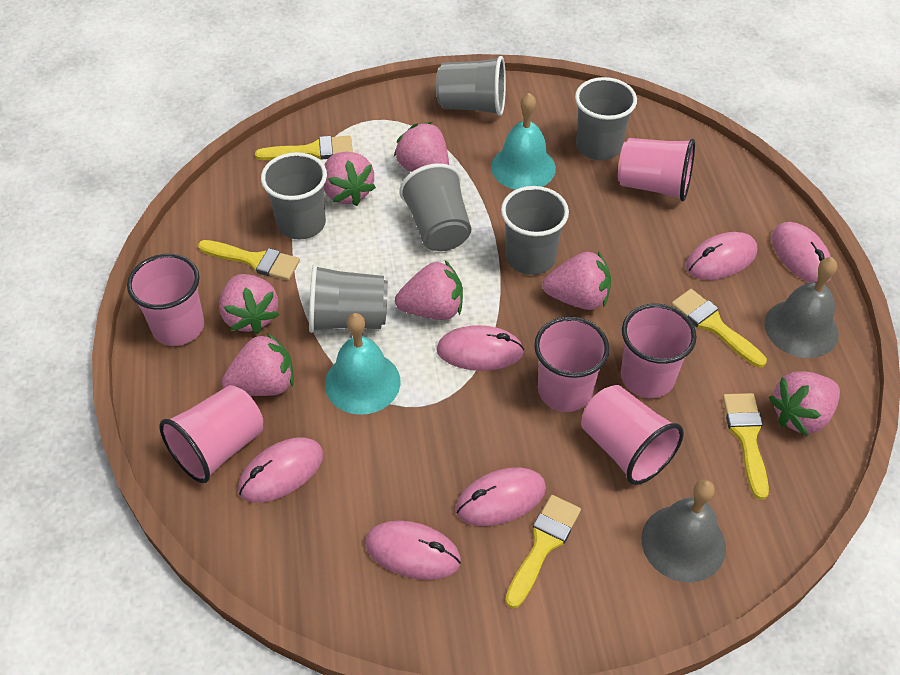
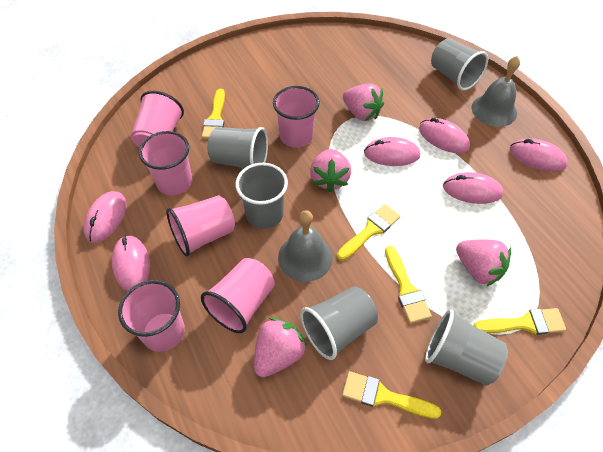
grey cup: 6 -> 5
pink strawberry: 7 -> 4
turquoise bell: 2 -> 0

